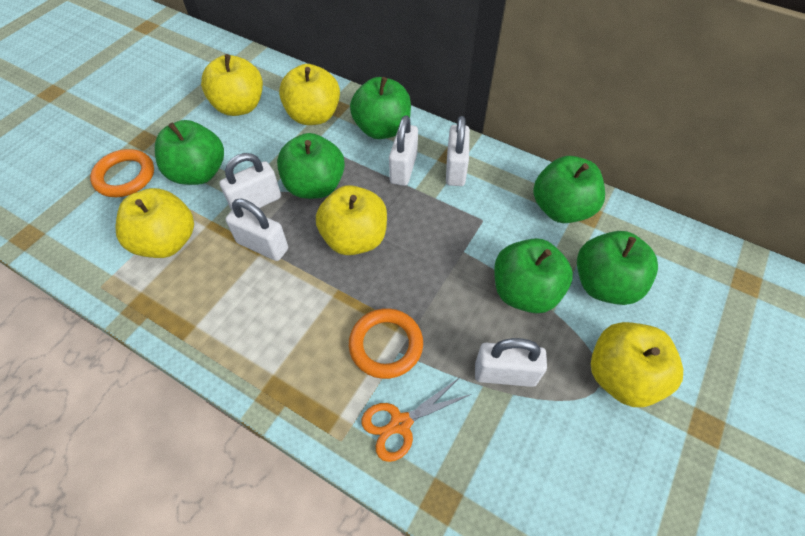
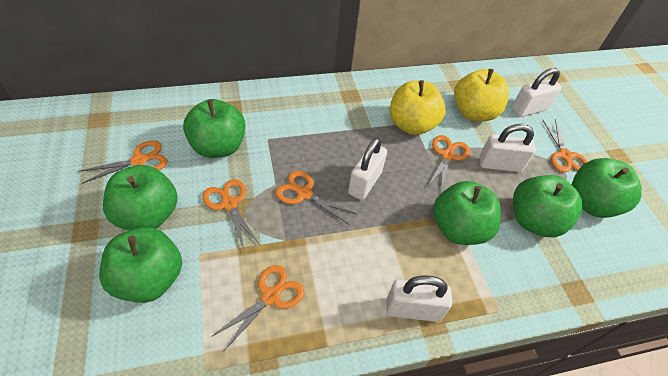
orange ring: 2 -> 0
orange scissors: 1 -> 6
white padlock: 5 -> 4
yellow apple: 5 -> 2

